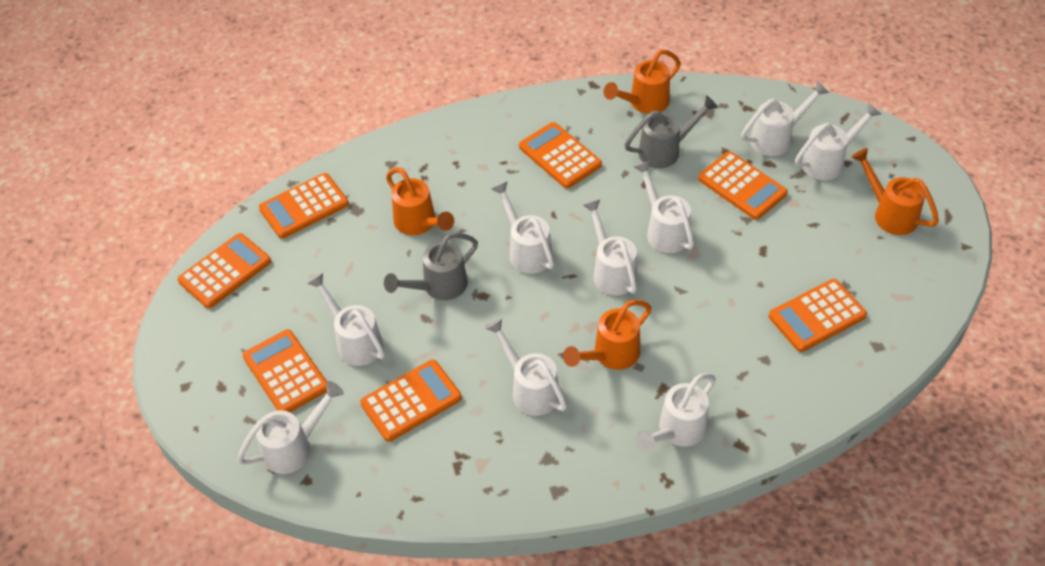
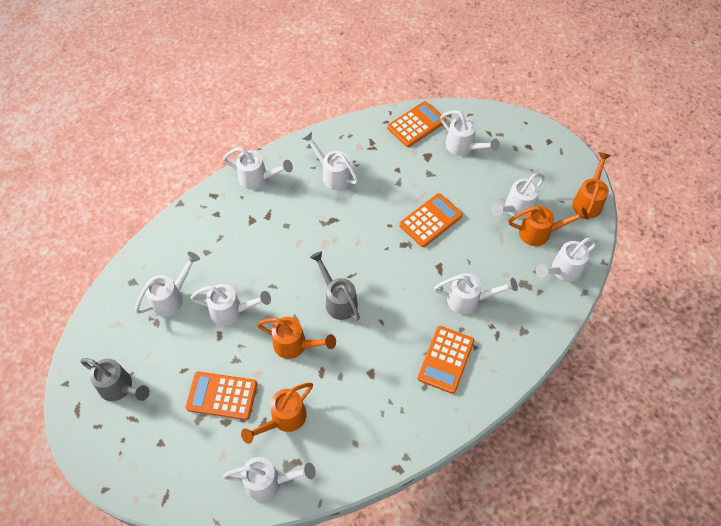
orange calculator: 7 -> 4

